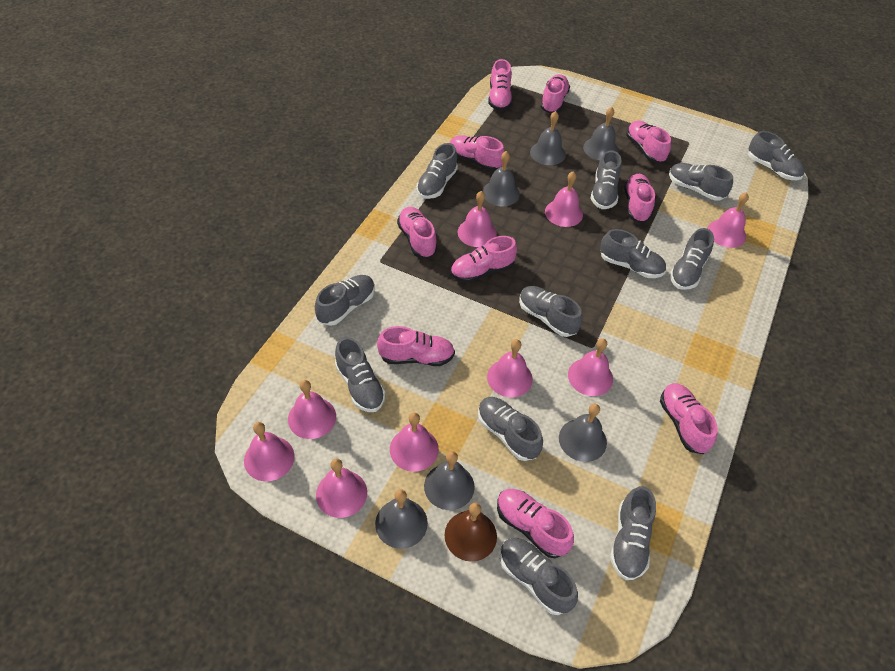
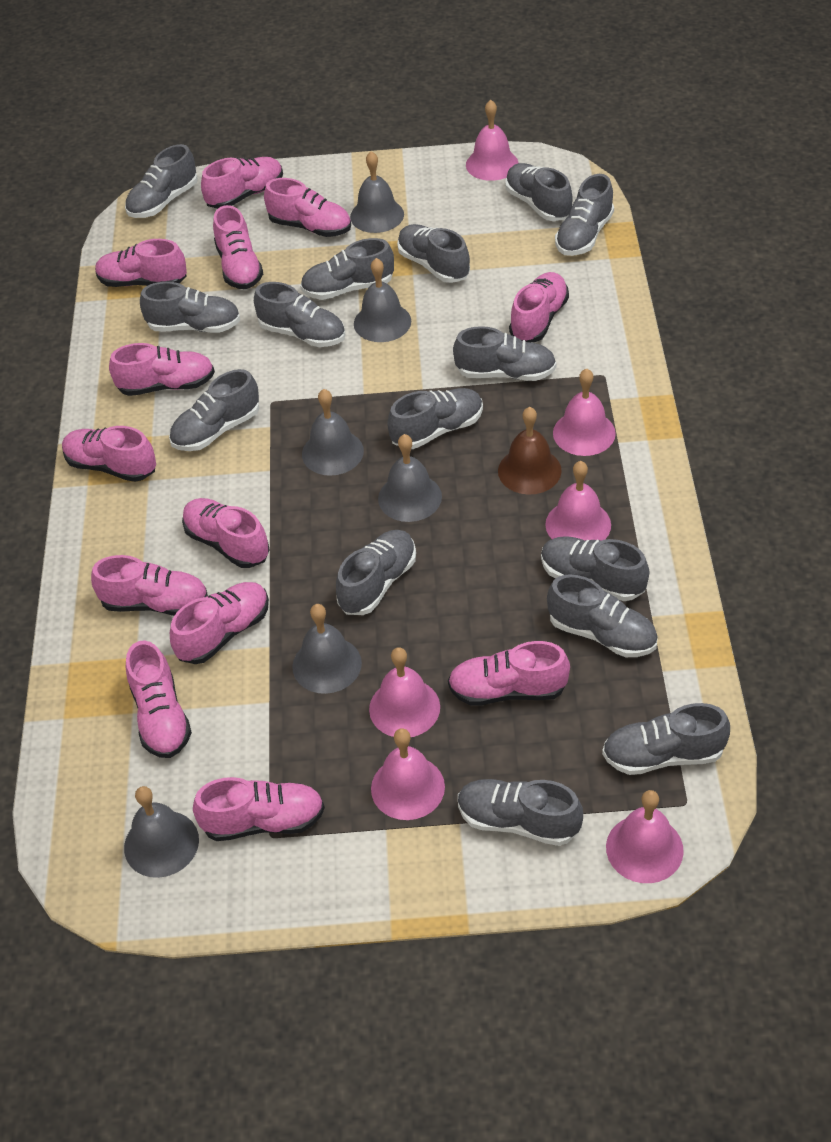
grey shoe: 12 -> 15
pink bell: 9 -> 6
pink shoe: 10 -> 13

